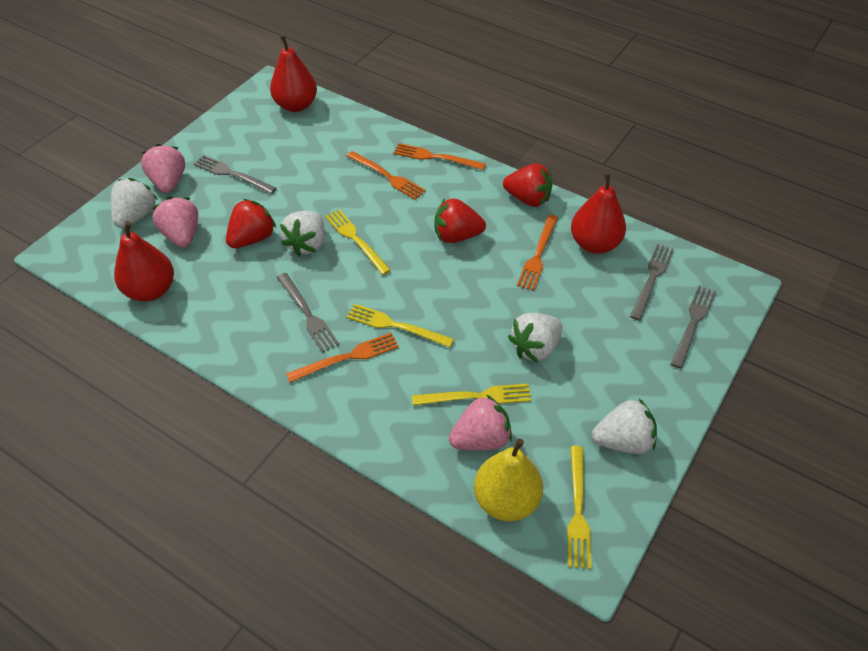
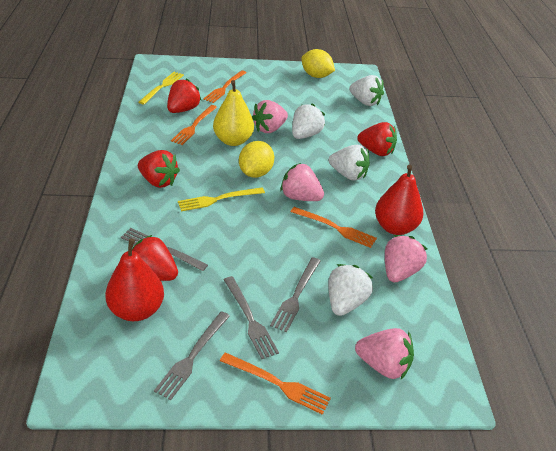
pink strawberry: 3 -> 4
red pear: 3 -> 2
red strawberry: 3 -> 4
yellow fork: 4 -> 2
yellow lemon: 0 -> 2

